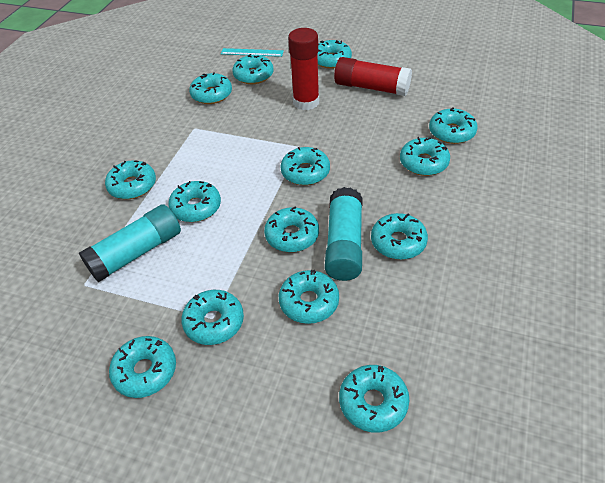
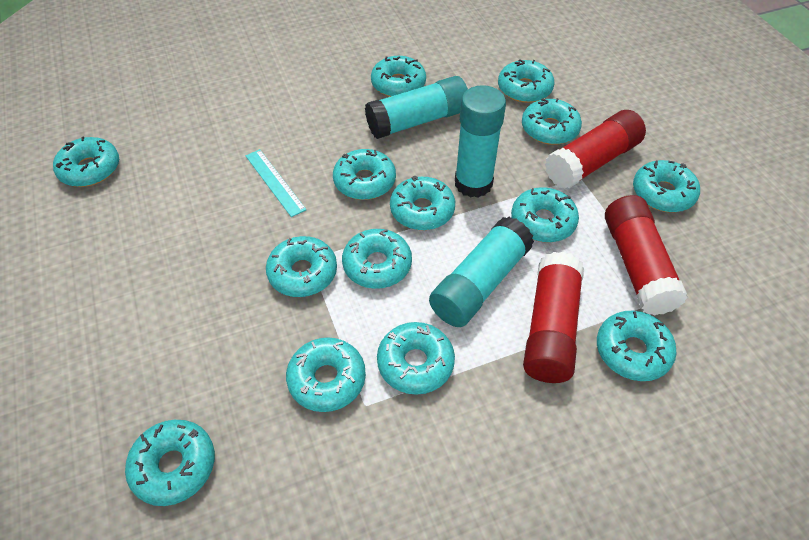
red glue stick: 2 -> 3
turquoise glue stick: 2 -> 3

